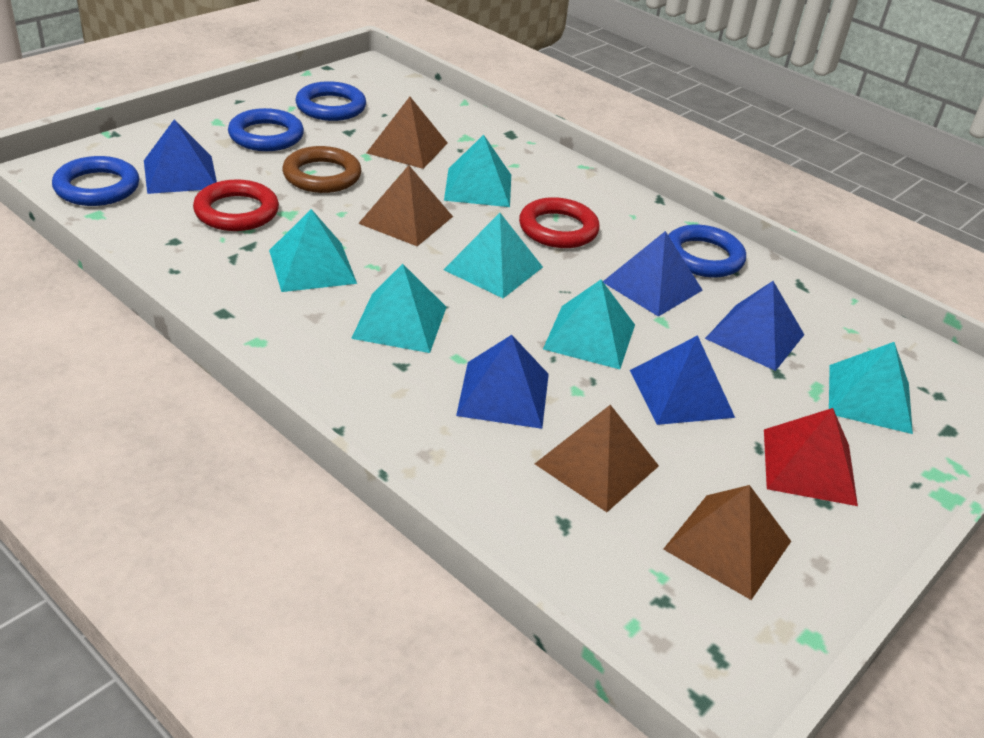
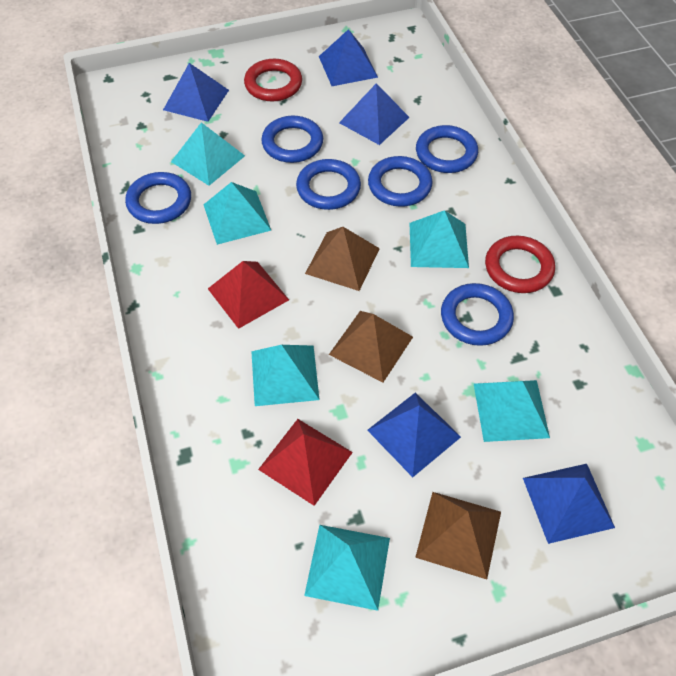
blue ring: 4 -> 6
brown pyramid: 4 -> 3
brown ring: 1 -> 0
red pyramid: 1 -> 2

